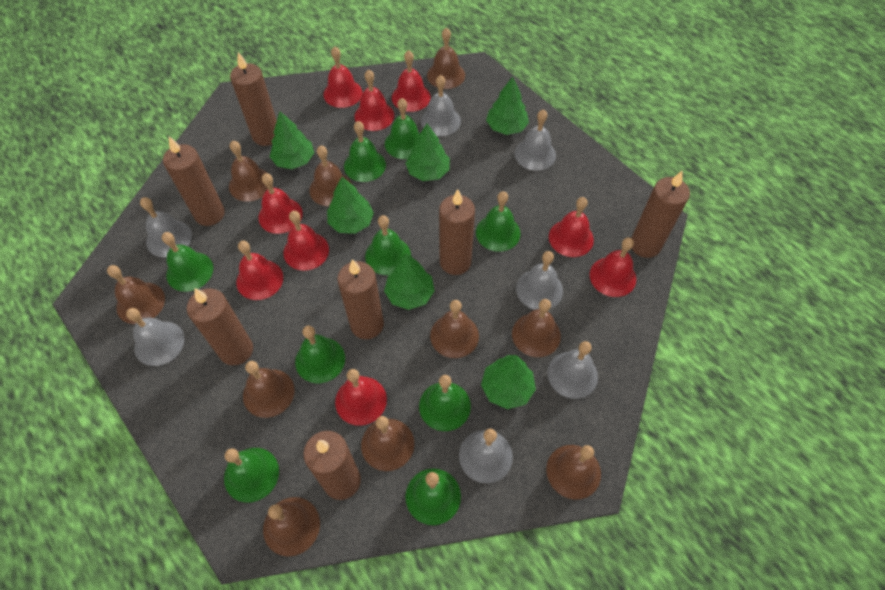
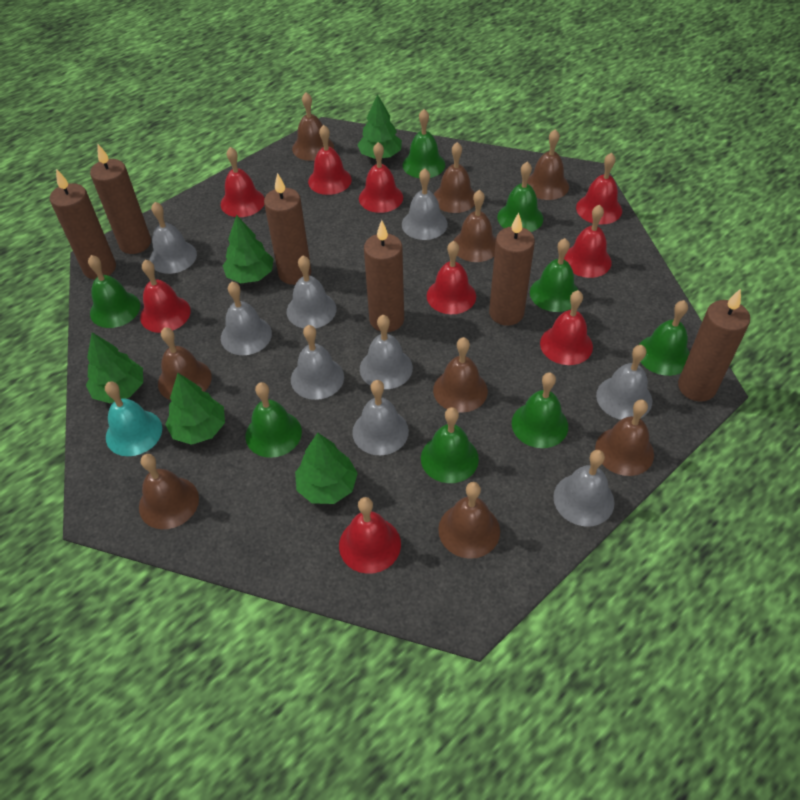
brown bell: 10 -> 9
brown candle: 7 -> 6
green bell: 9 -> 8
green tree: 6 -> 5
grey bell: 7 -> 9
turquoise bell: 0 -> 1

